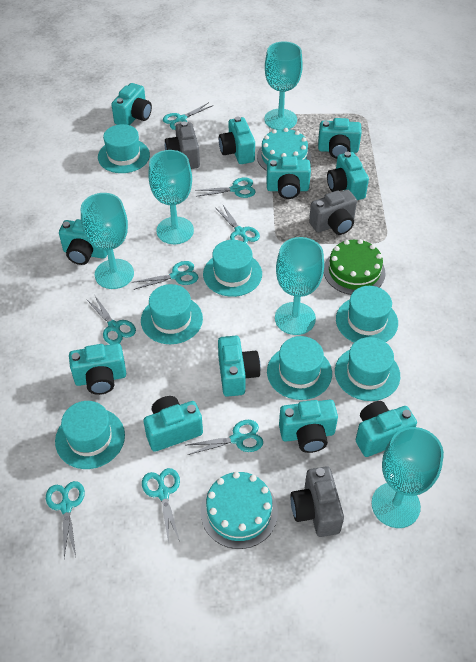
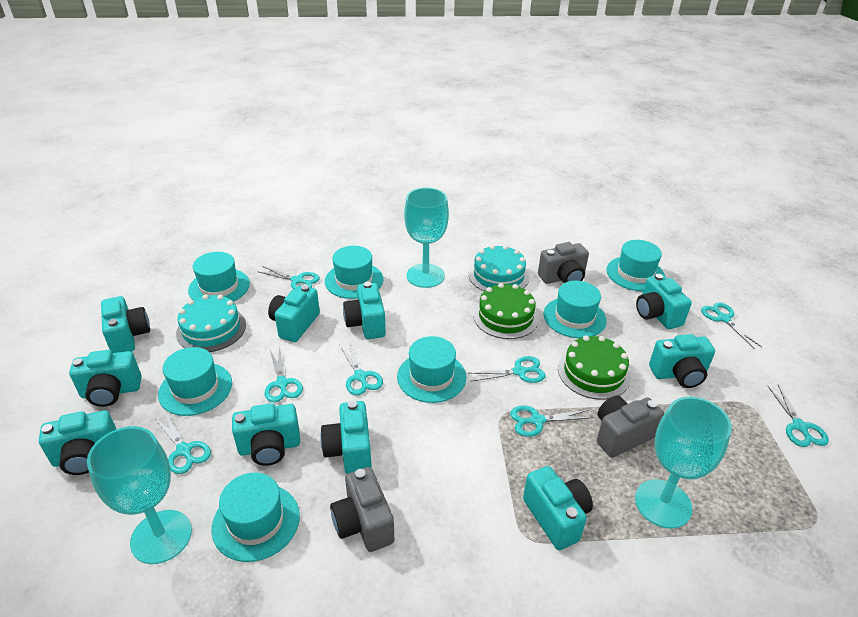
green cake: 1 -> 2
turquoise camera: 11 -> 10
turquoise goblet: 5 -> 3

